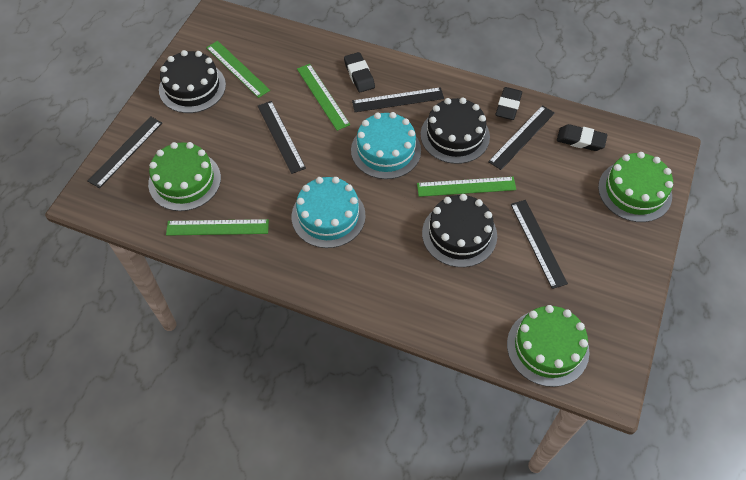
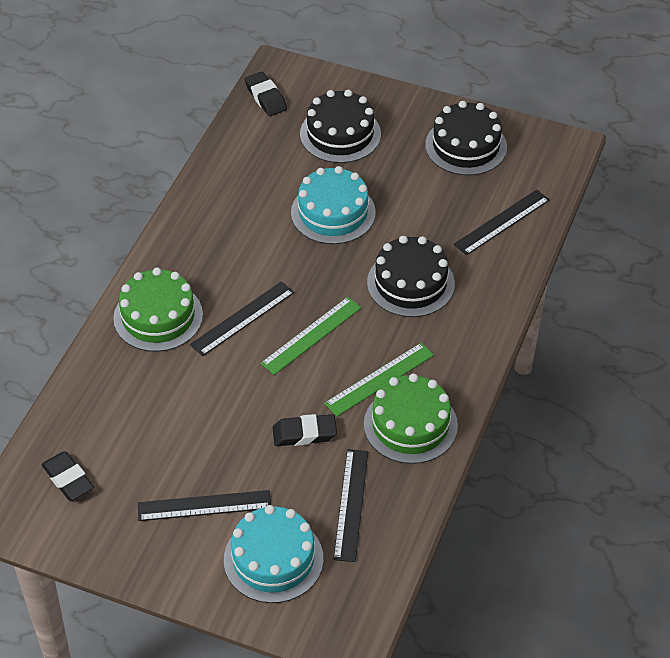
black ruler: 5 -> 4
green cake: 3 -> 2
green ruler: 4 -> 2

